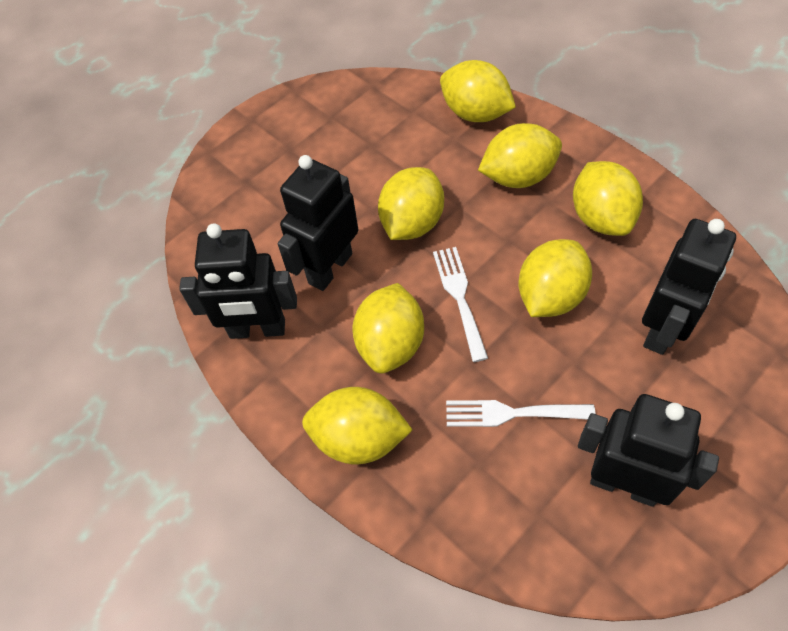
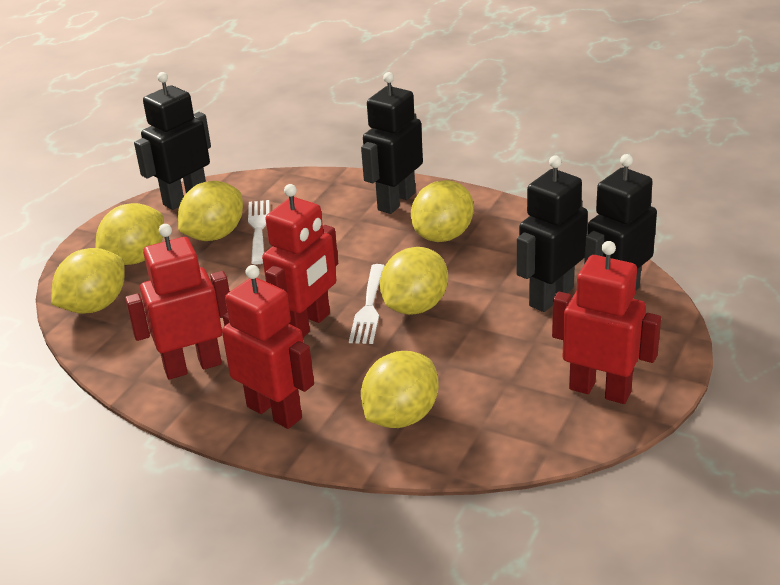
red robot: 0 -> 4
yellow lemon: 7 -> 6

